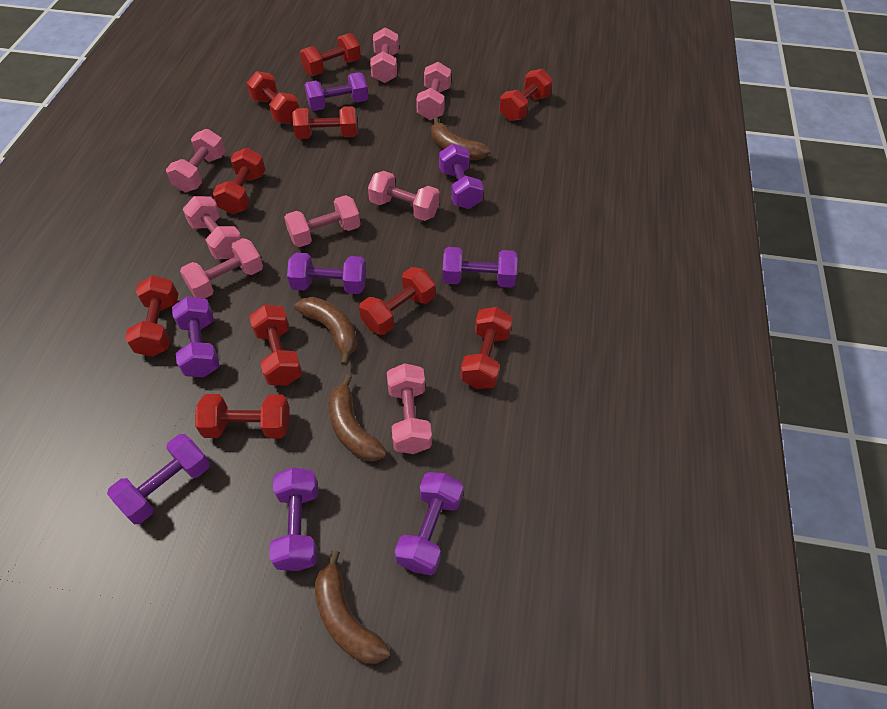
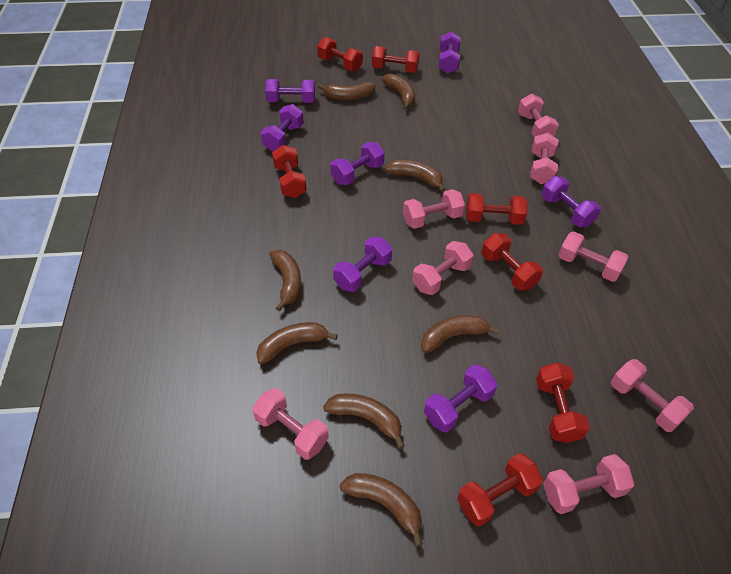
brown banana: 4 -> 8
purple dumbbell: 8 -> 7
red dumbbell: 10 -> 7

